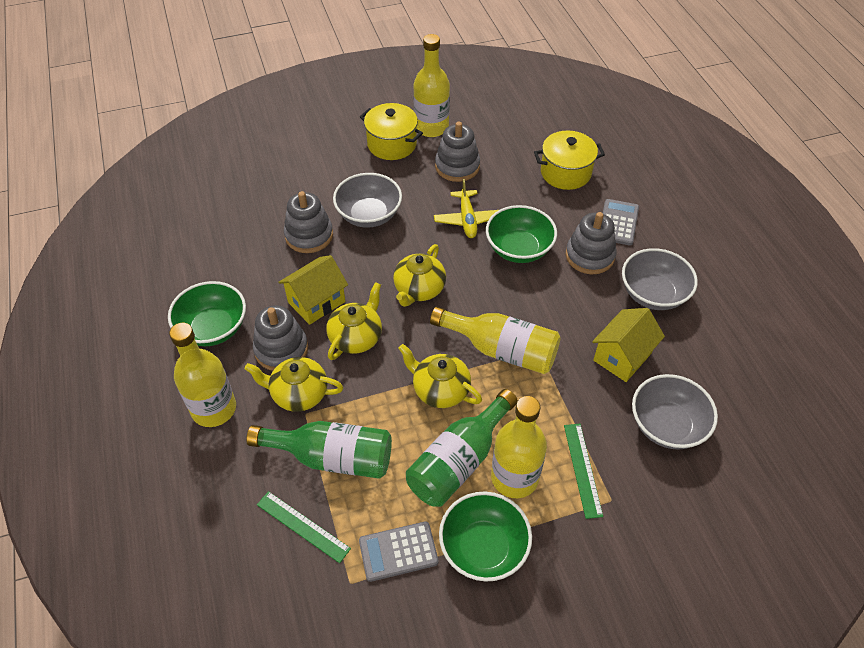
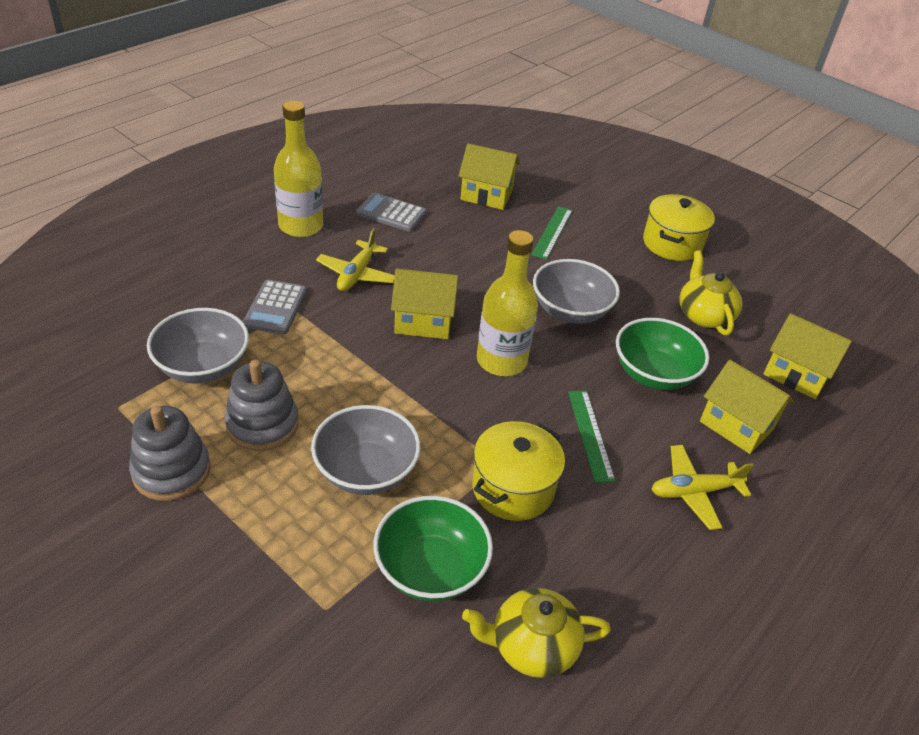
green bottle: 2 -> 0
green bowl: 3 -> 2
grey stacking toy: 4 -> 2
yellow bottle: 4 -> 2
yellow house: 2 -> 4
yellow plane: 1 -> 2
yellow teapot: 4 -> 2

